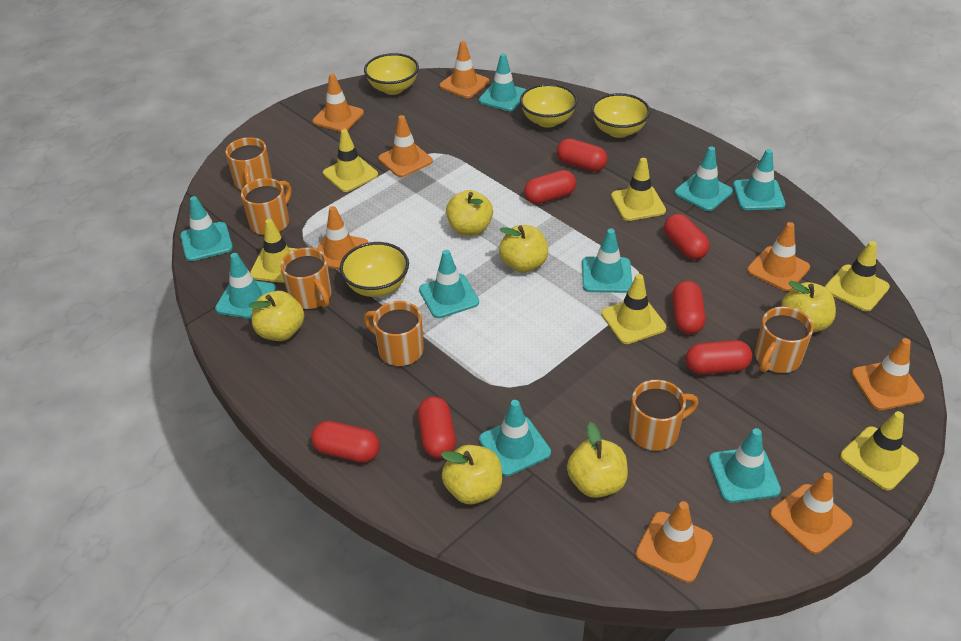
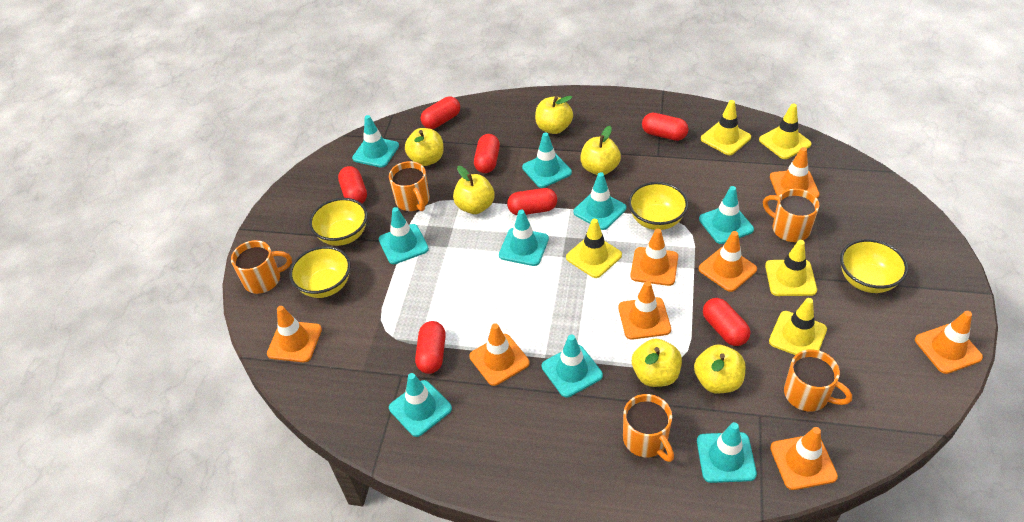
orange mug: 6 -> 5
yellow traffic cone: 6 -> 5

